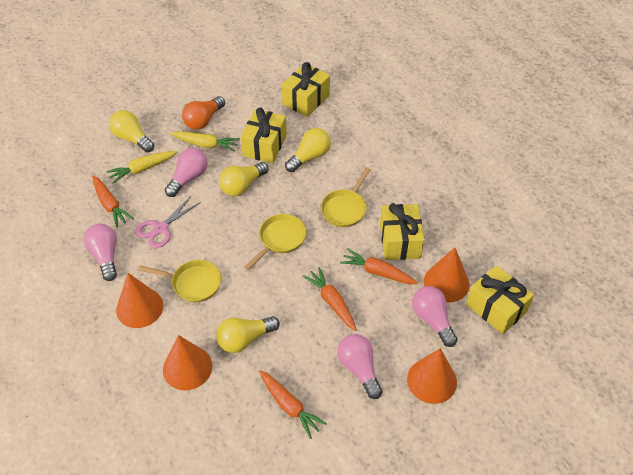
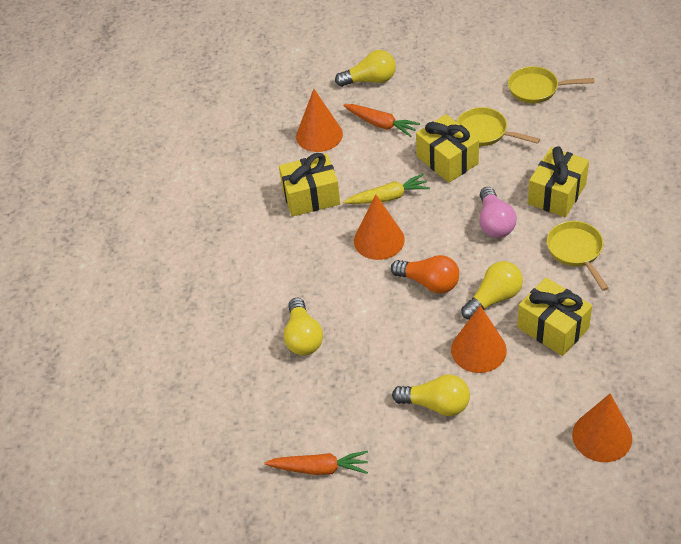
orange carrot: 4 -> 2
pink light bulb: 4 -> 1
pink scissors: 1 -> 0
yellow carrot: 2 -> 1

